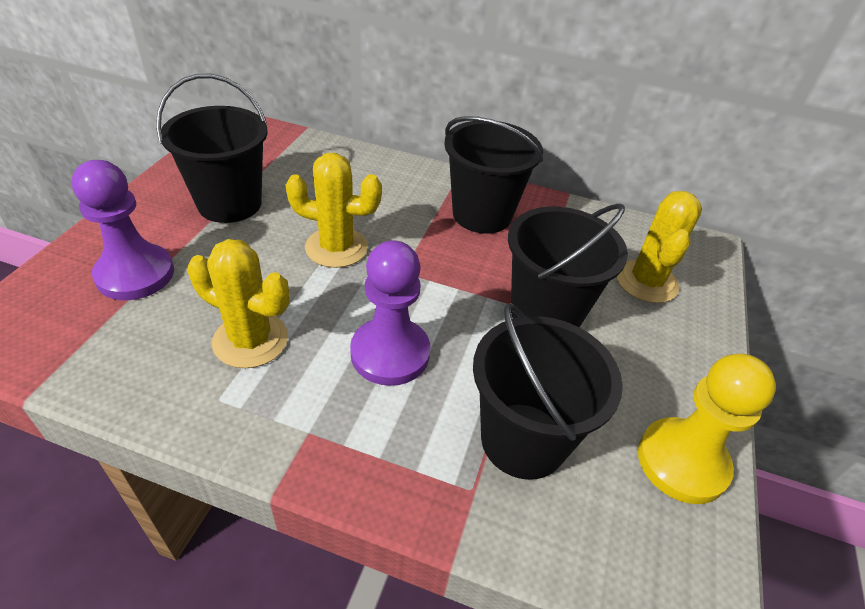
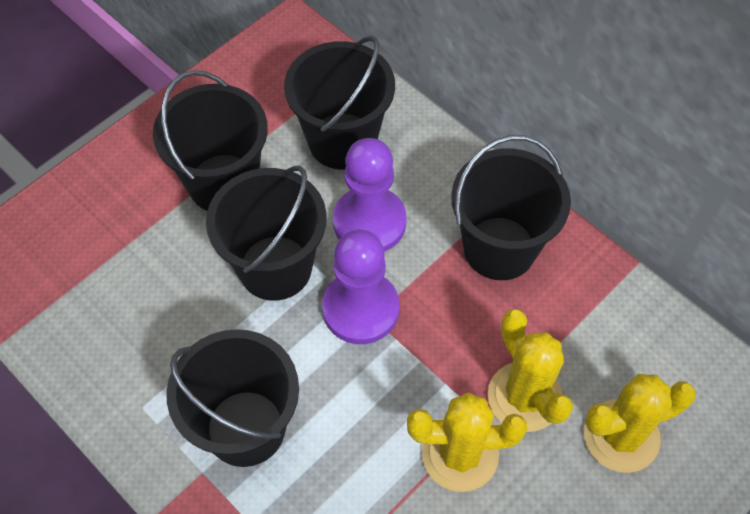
black bucket: 4 -> 5
yellow pawn: 1 -> 0

